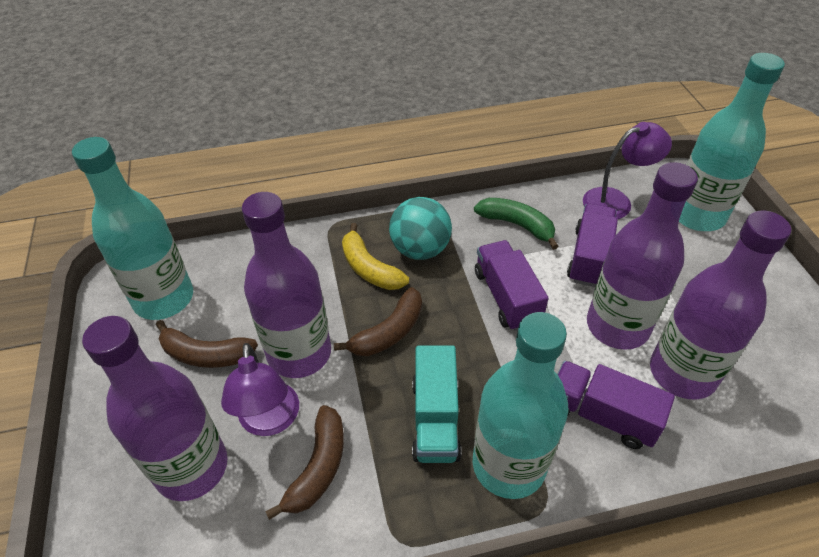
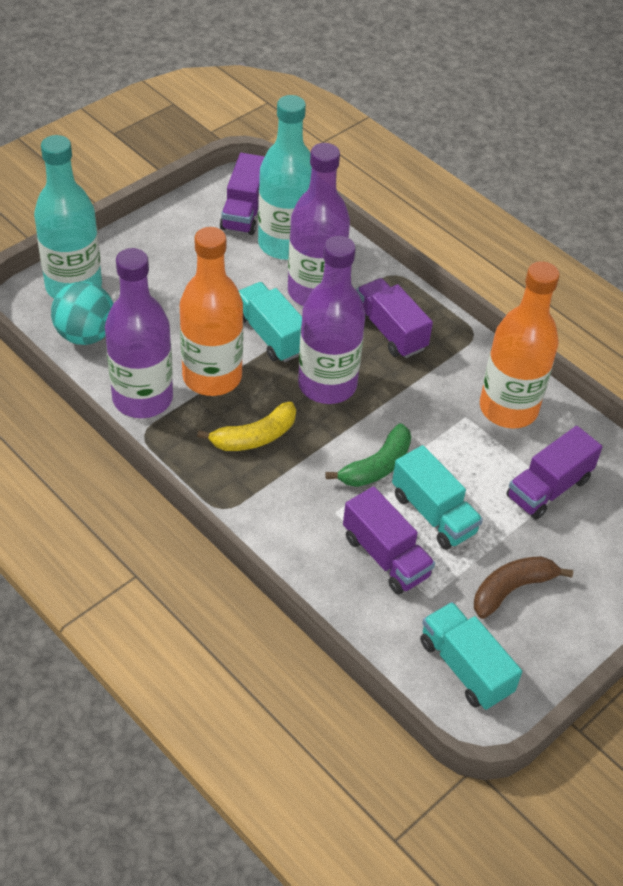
brown banana: 3 -> 1
orange bottle: 0 -> 2
purple bottle: 4 -> 3
purple lamp: 2 -> 0
purple truck: 3 -> 4
turquoise bottle: 3 -> 2
turquoise truck: 1 -> 3

